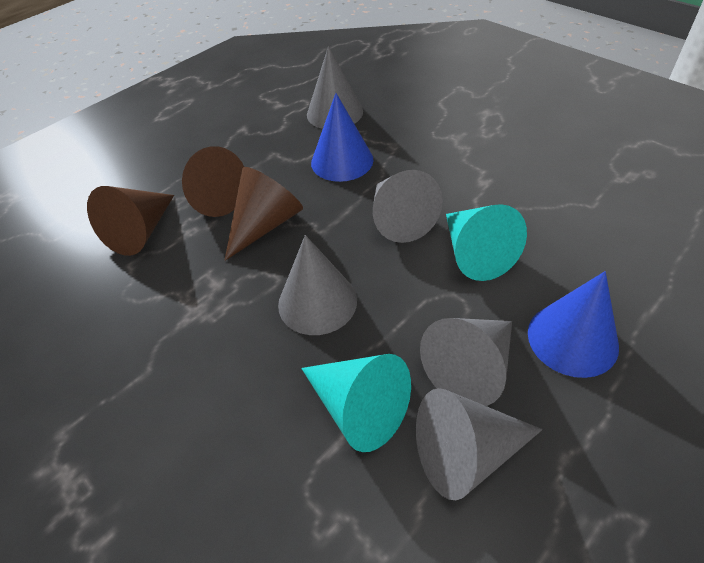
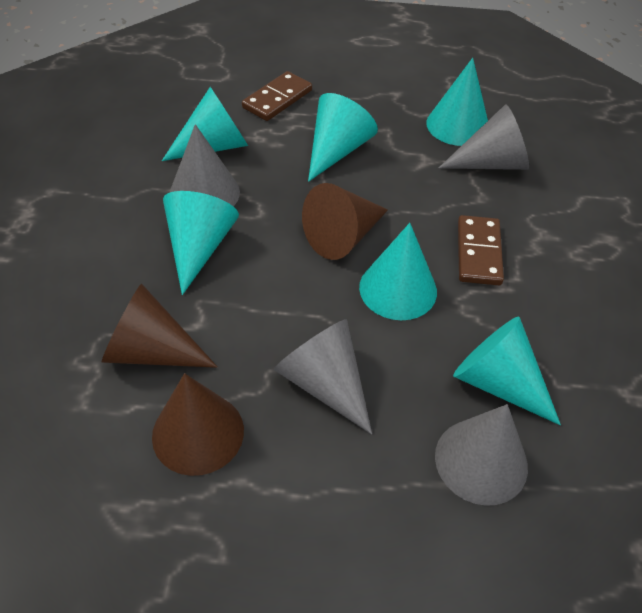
blue cone: 2 -> 0
brown domino: 0 -> 2
grey cone: 5 -> 4
turquoise cone: 2 -> 6

